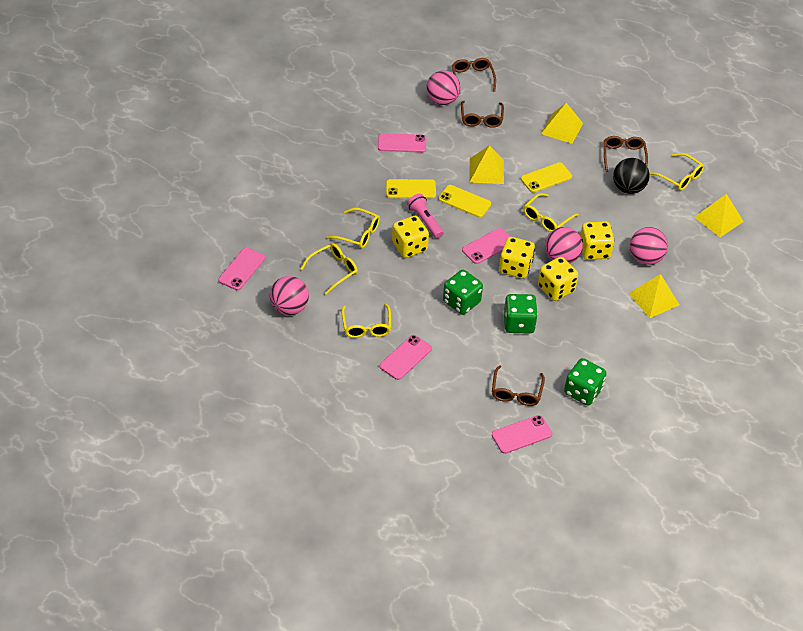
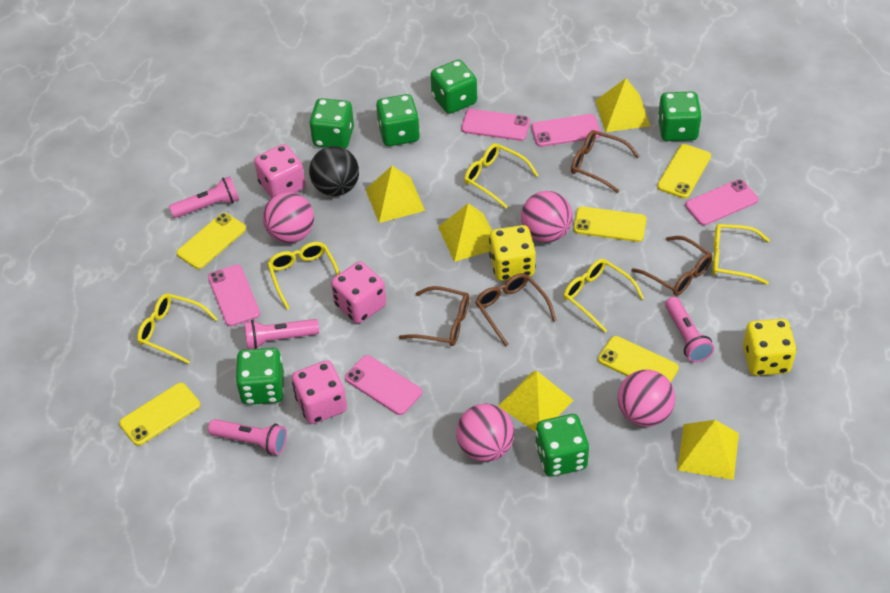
green dice: 3 -> 6
pink dice: 0 -> 3
pink flashlight: 1 -> 4
yellow dice: 4 -> 2
yellow phone: 3 -> 5
yellow pyramid: 4 -> 5

